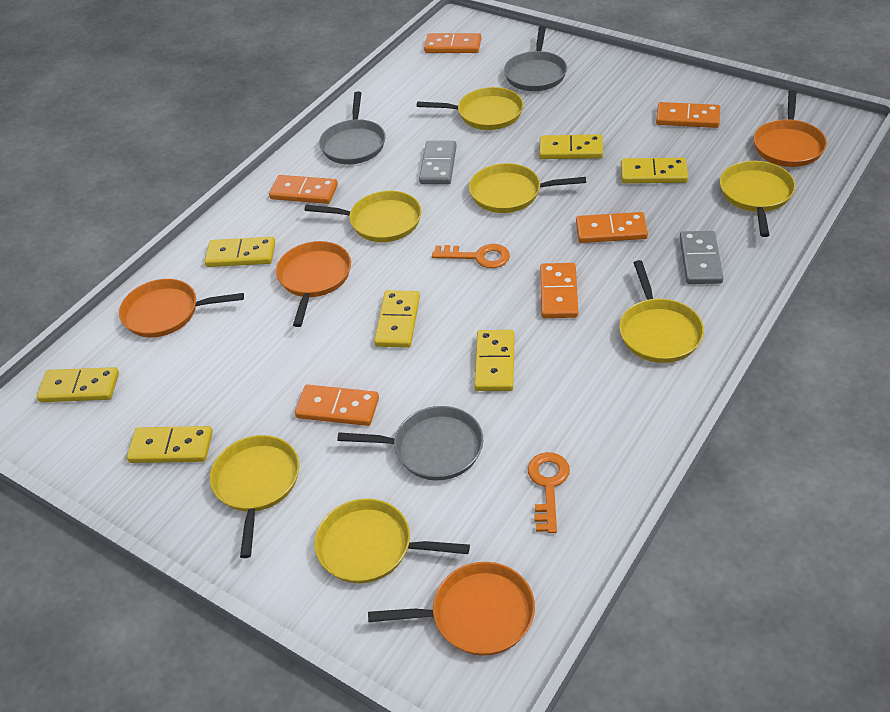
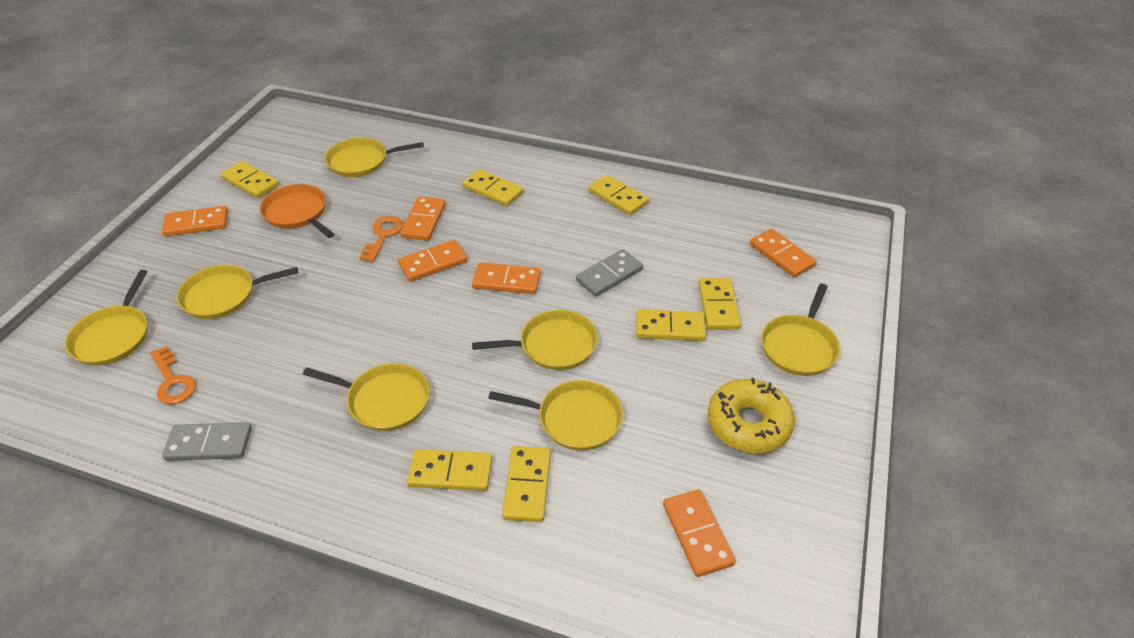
grey pan: 3 -> 0
orange pan: 4 -> 1
yellow donut: 0 -> 1

